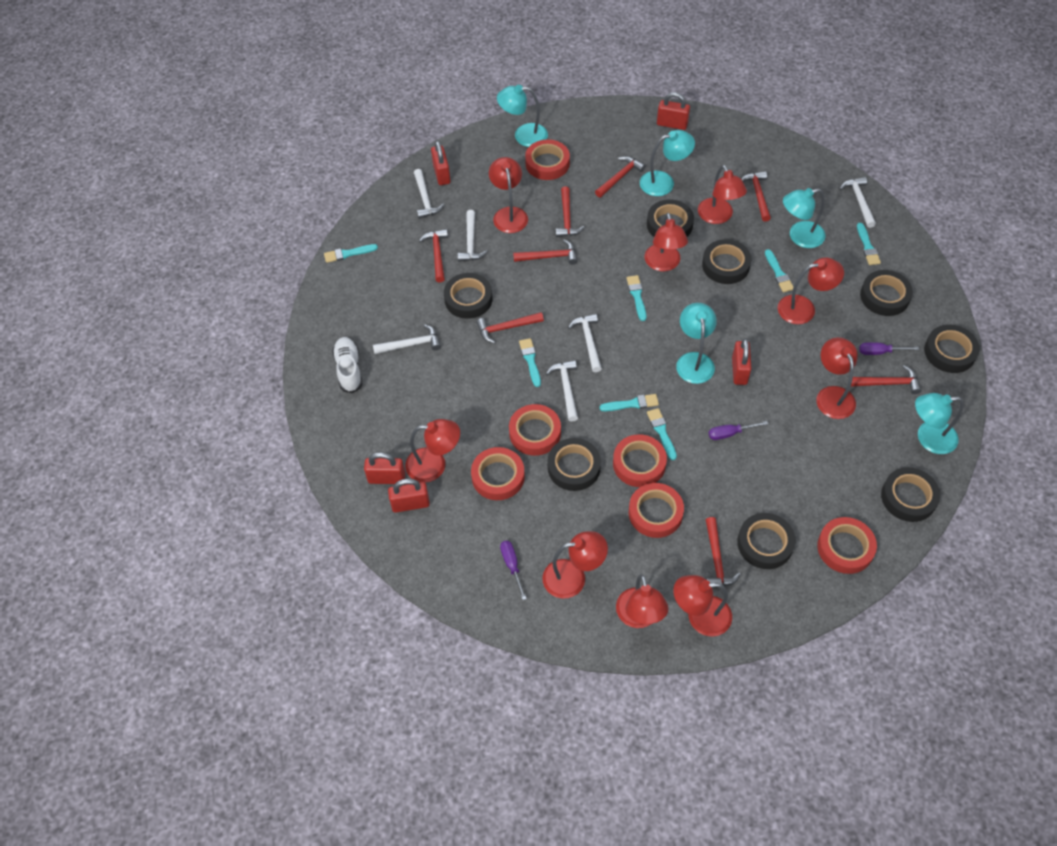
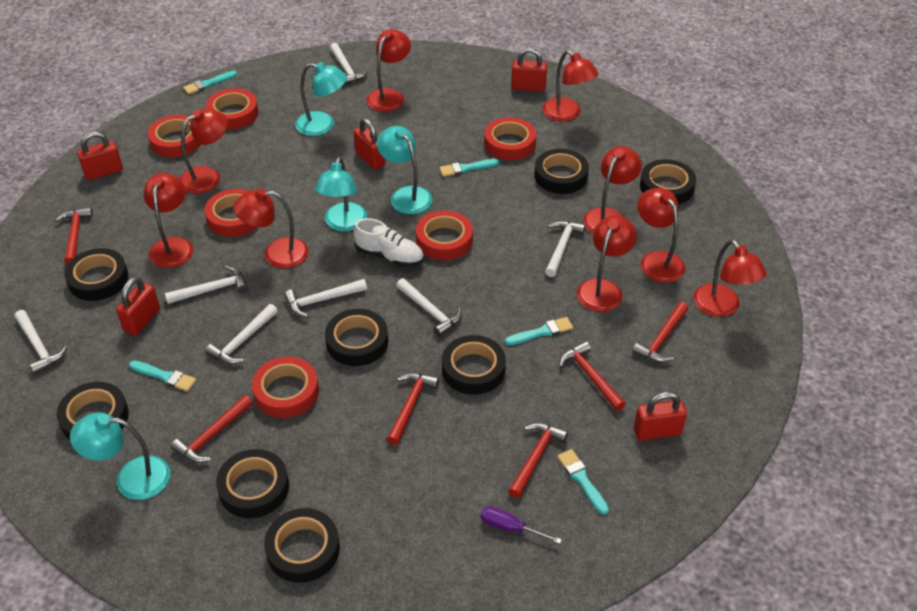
purple screwdriver: 3 -> 1
red hammer: 8 -> 6
turquoise brush: 7 -> 5
turquoise lamp: 5 -> 4
white hammer: 6 -> 7

